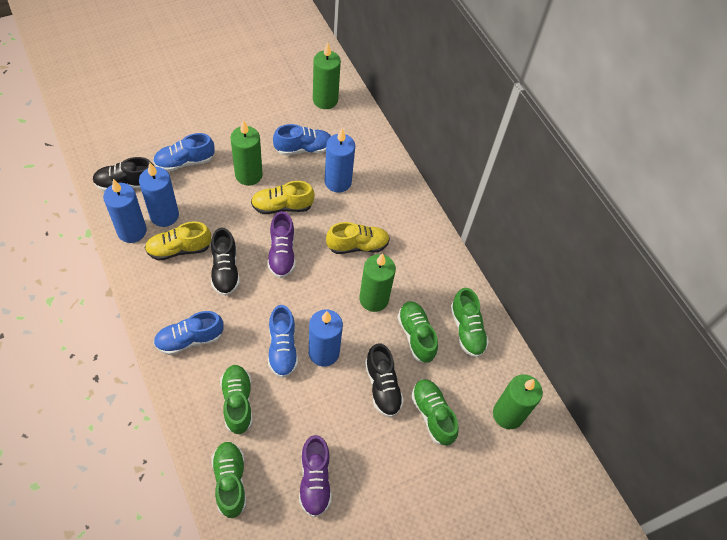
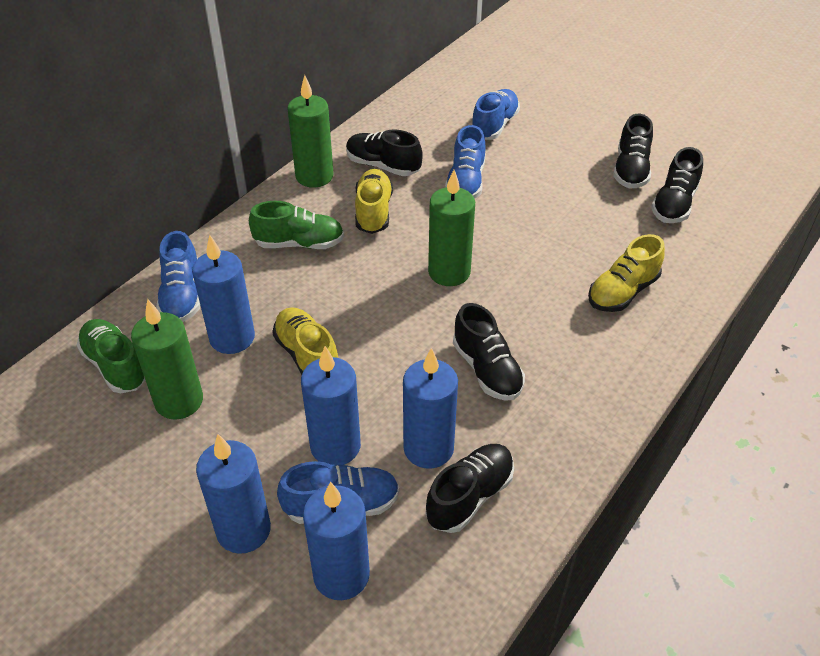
black shoe: 3 -> 5
blue candle: 4 -> 5
green candle: 4 -> 3
green shoe: 5 -> 2
purple shoe: 2 -> 0

